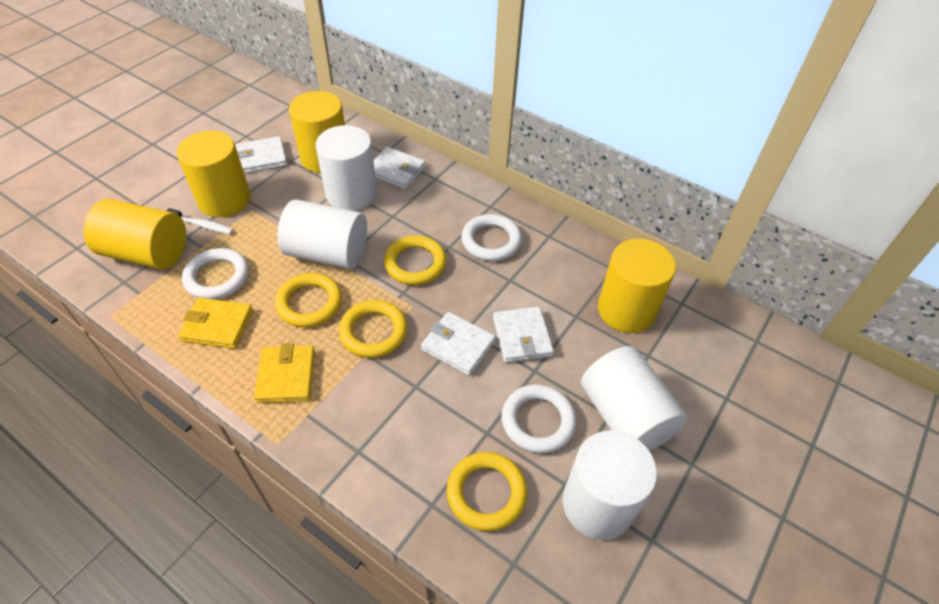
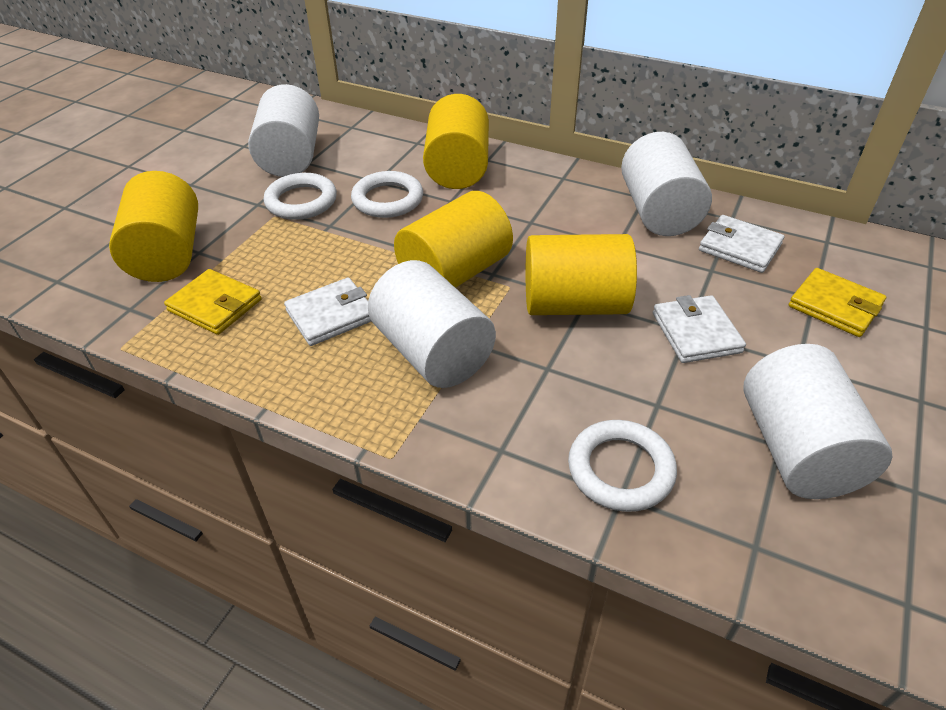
white toothbrush: 1 -> 0
white wallet: 4 -> 3
yellow ring: 4 -> 0

